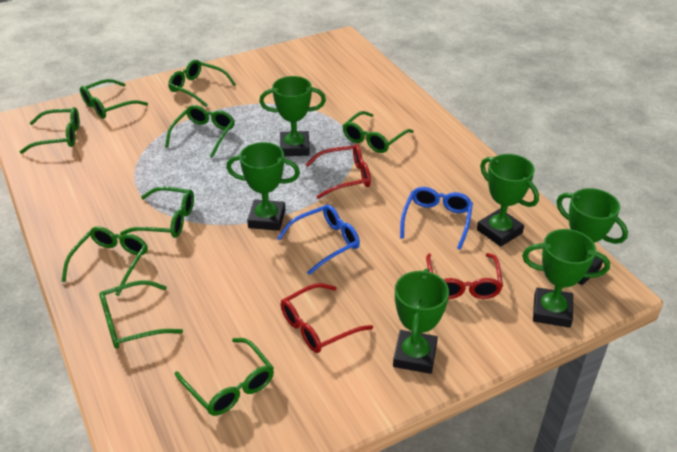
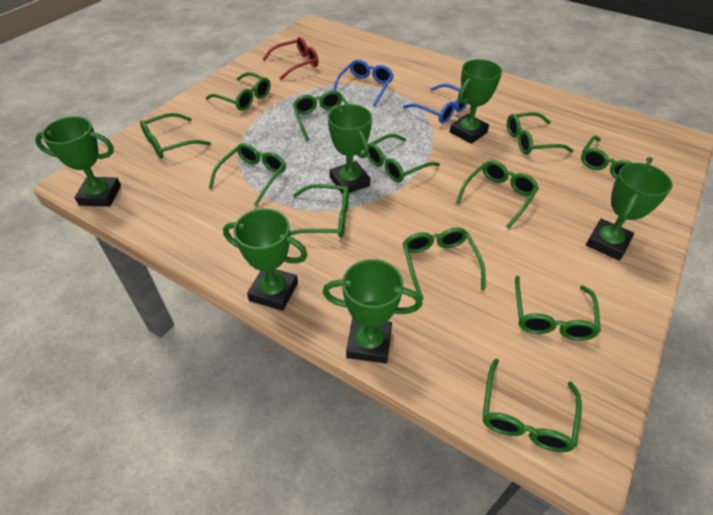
green glasses: 9 -> 12
red glasses: 3 -> 1

